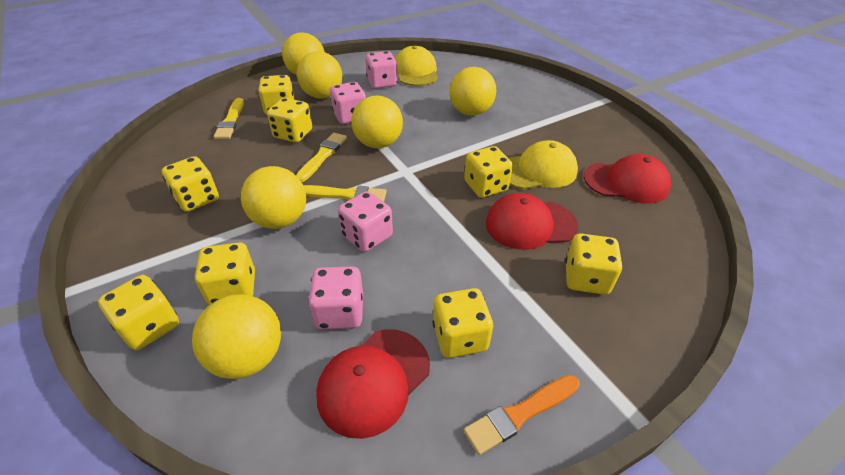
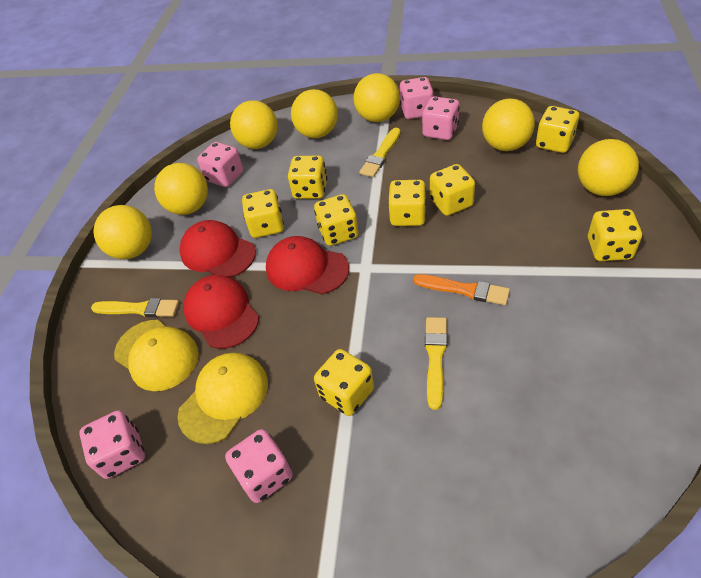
pink dice: 4 -> 5
yellow ball: 6 -> 7

